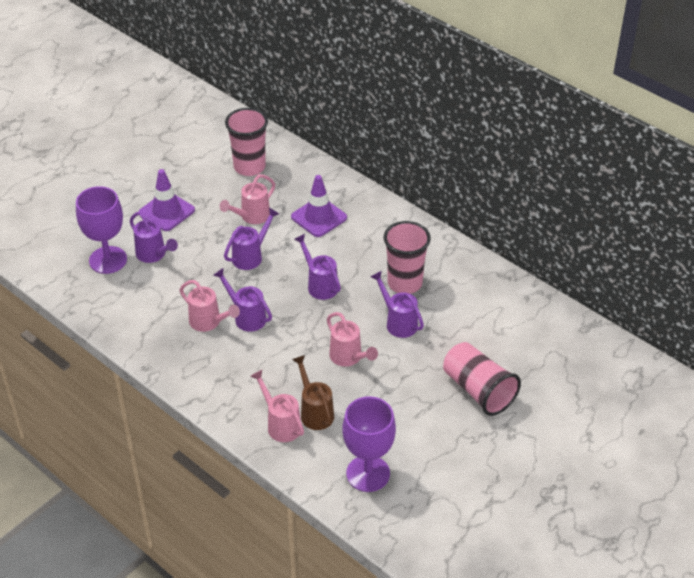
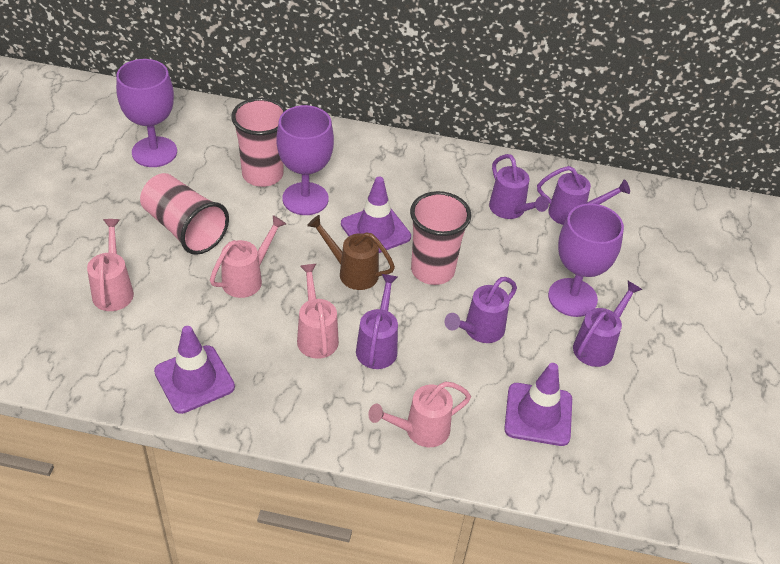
purple goblet: 2 -> 3
purple traffic cone: 2 -> 3

